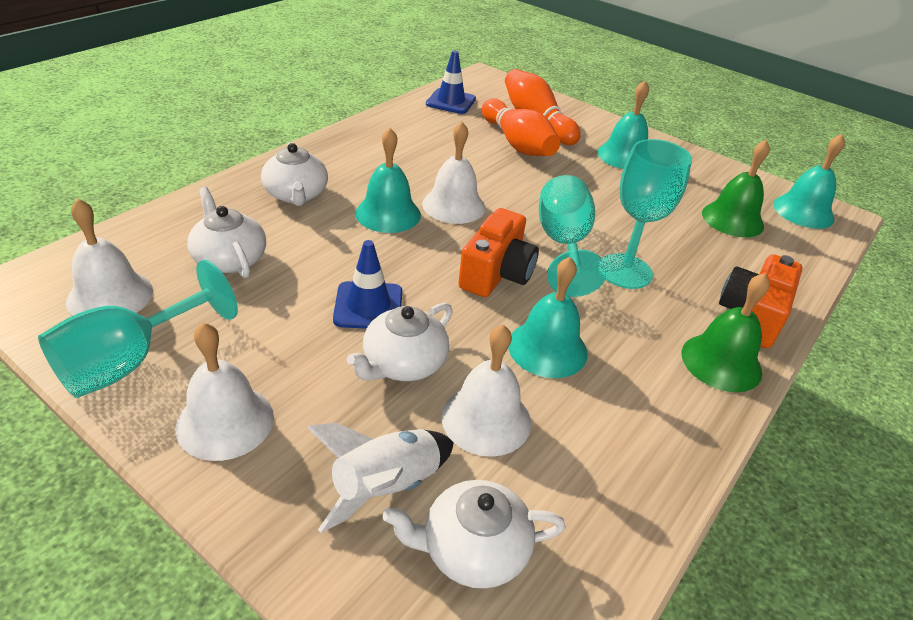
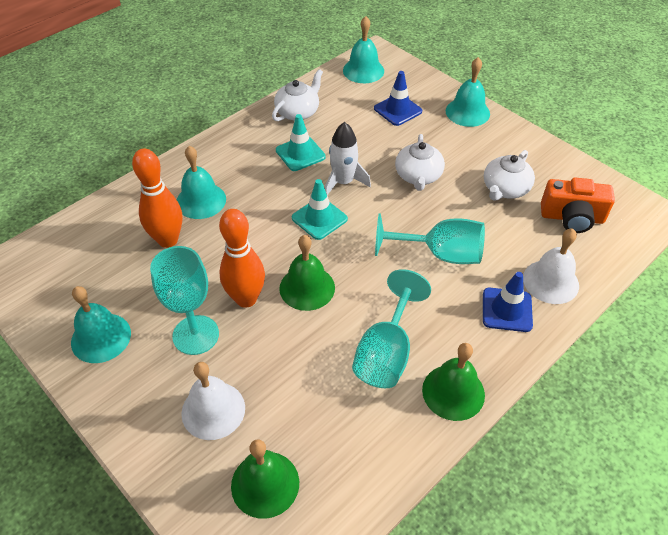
green bell: 2 -> 3
orange camera: 2 -> 1
turquoise traffic cone: 0 -> 2
white bell: 4 -> 2
white teapot: 4 -> 3

